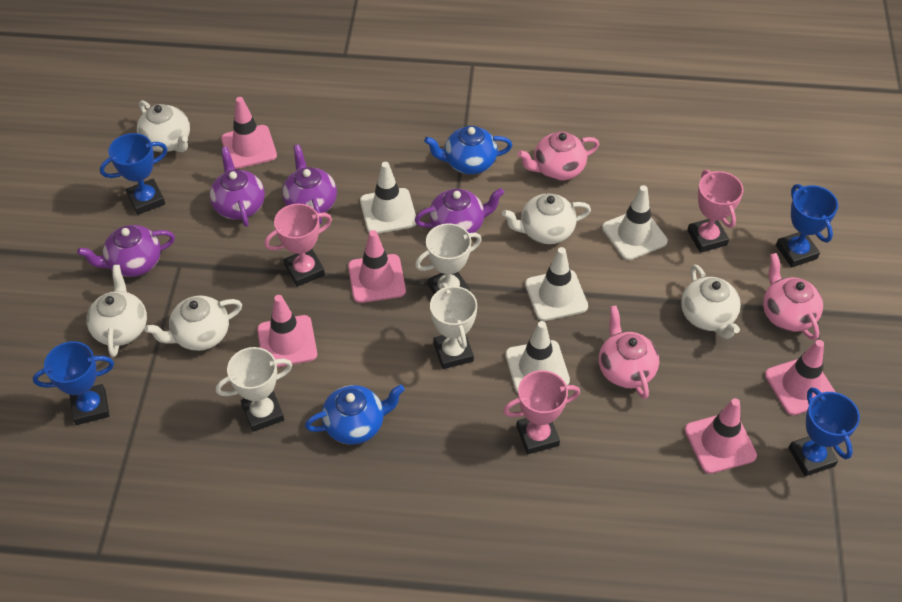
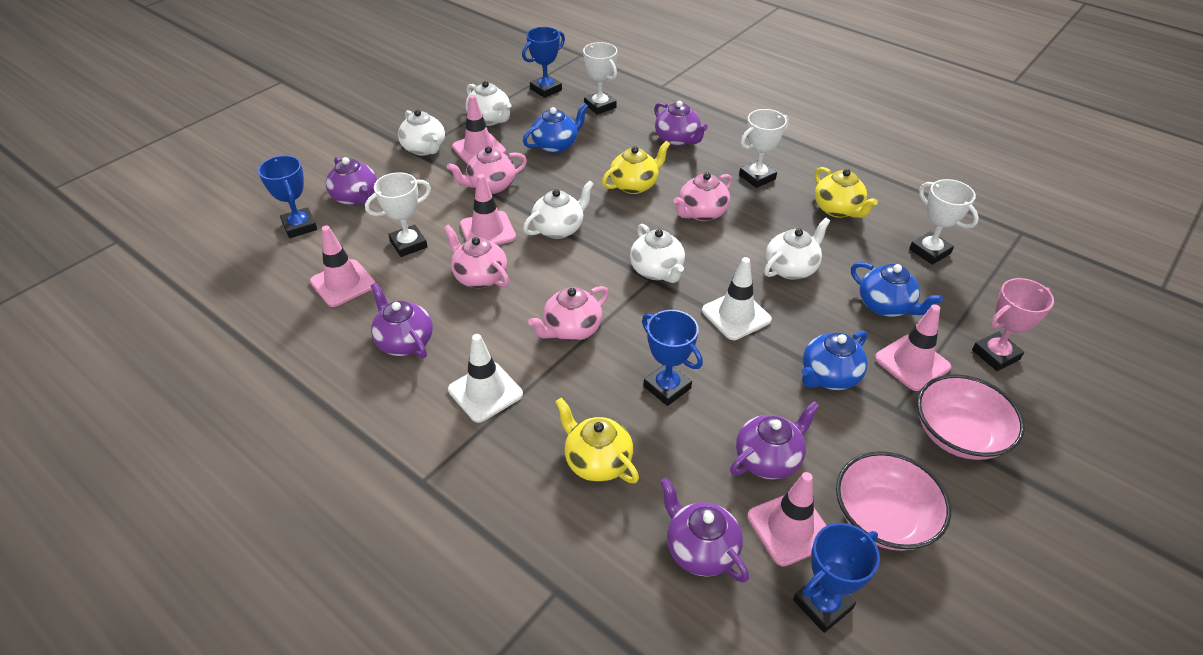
blue teapot: 2 -> 3
pink bowl: 0 -> 2
pink teapot: 3 -> 4
pink trophy: 3 -> 1
purple teapot: 4 -> 5
white traffic cone: 4 -> 2
white trophy: 3 -> 4
yellow teapot: 0 -> 3

